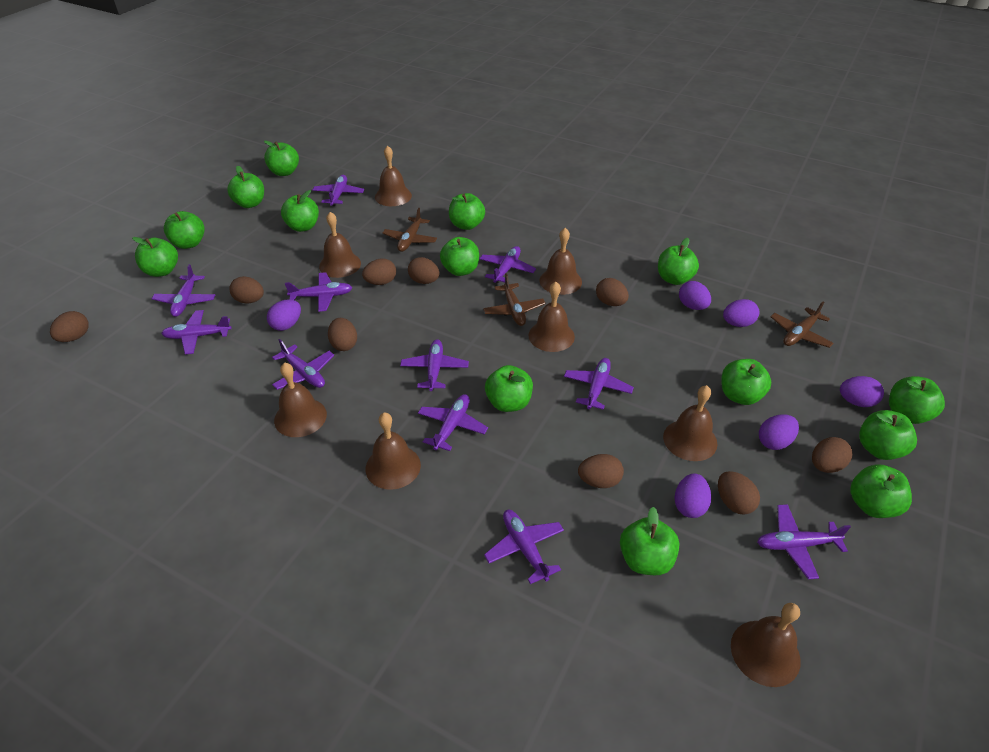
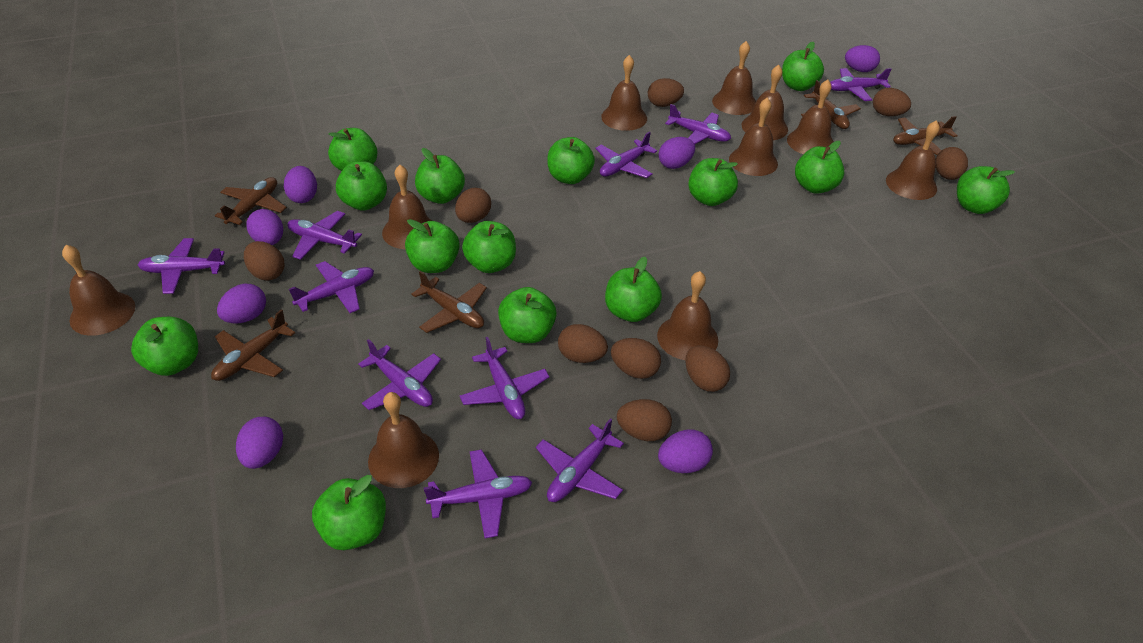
brown bell: 8 -> 10
brown plane: 3 -> 5
purple egg: 6 -> 7
purple plane: 11 -> 10

